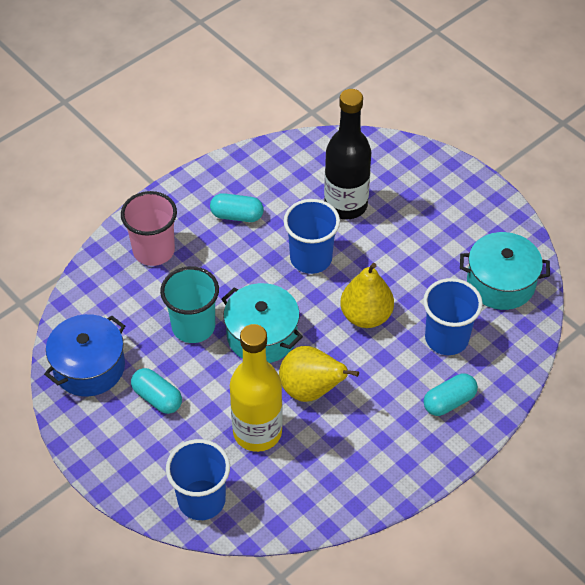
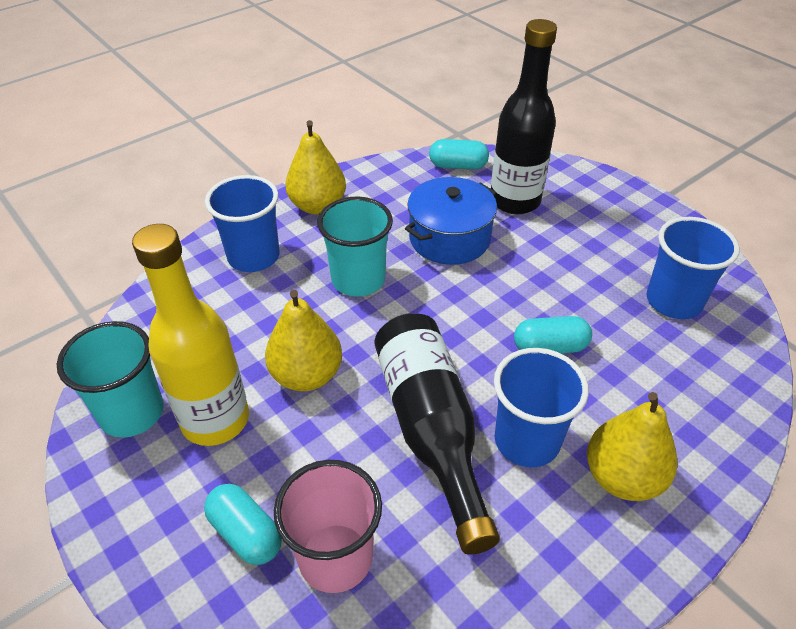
black bottle: 1 -> 2
turquoise cup: 1 -> 2
turquoise pot: 2 -> 0
yellow pear: 2 -> 3

